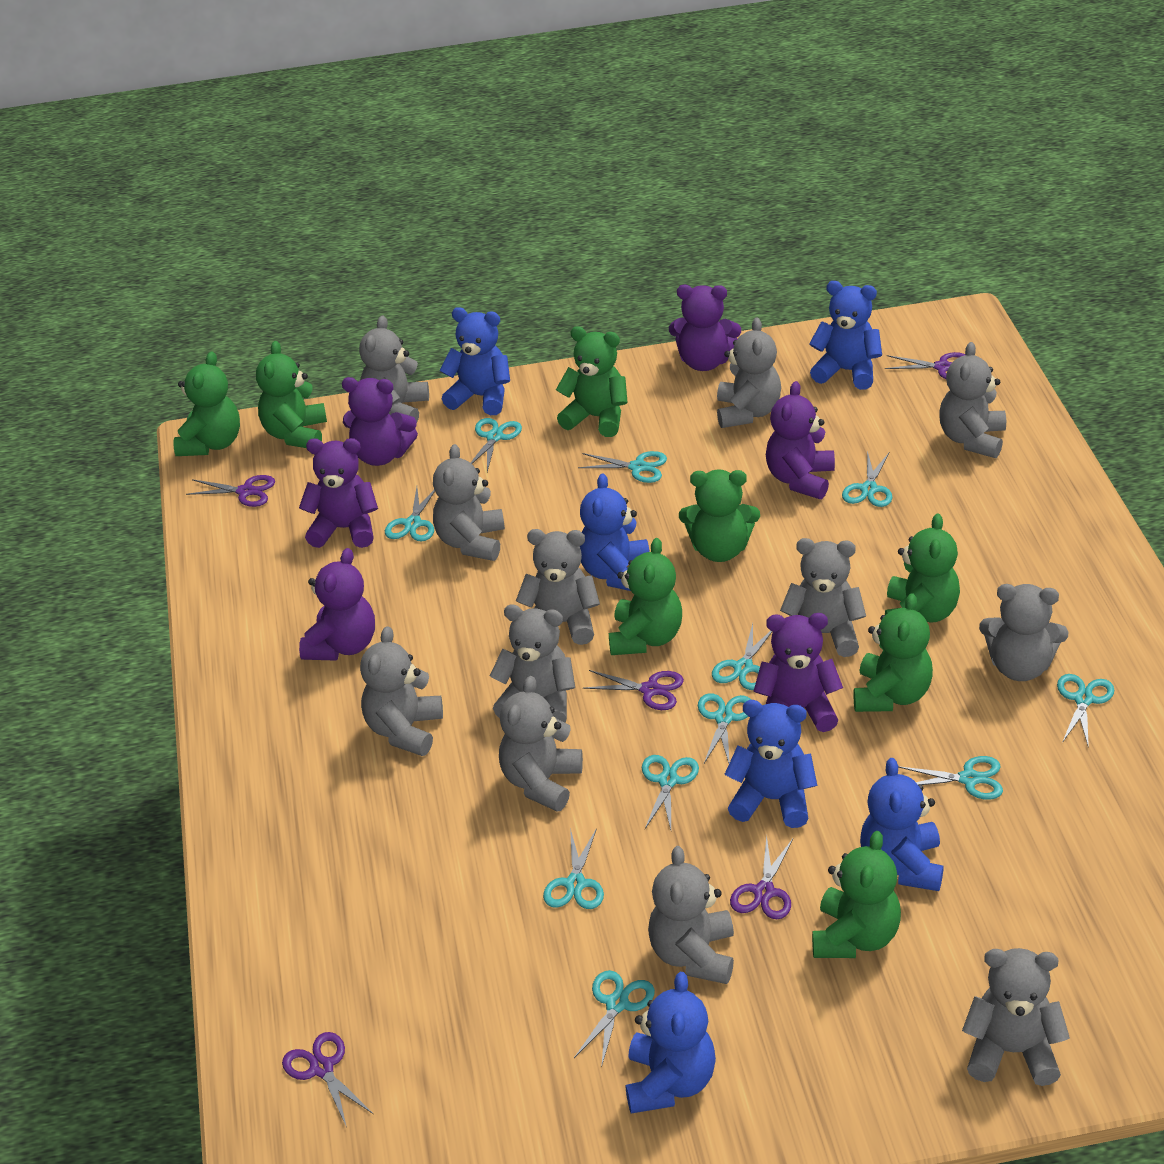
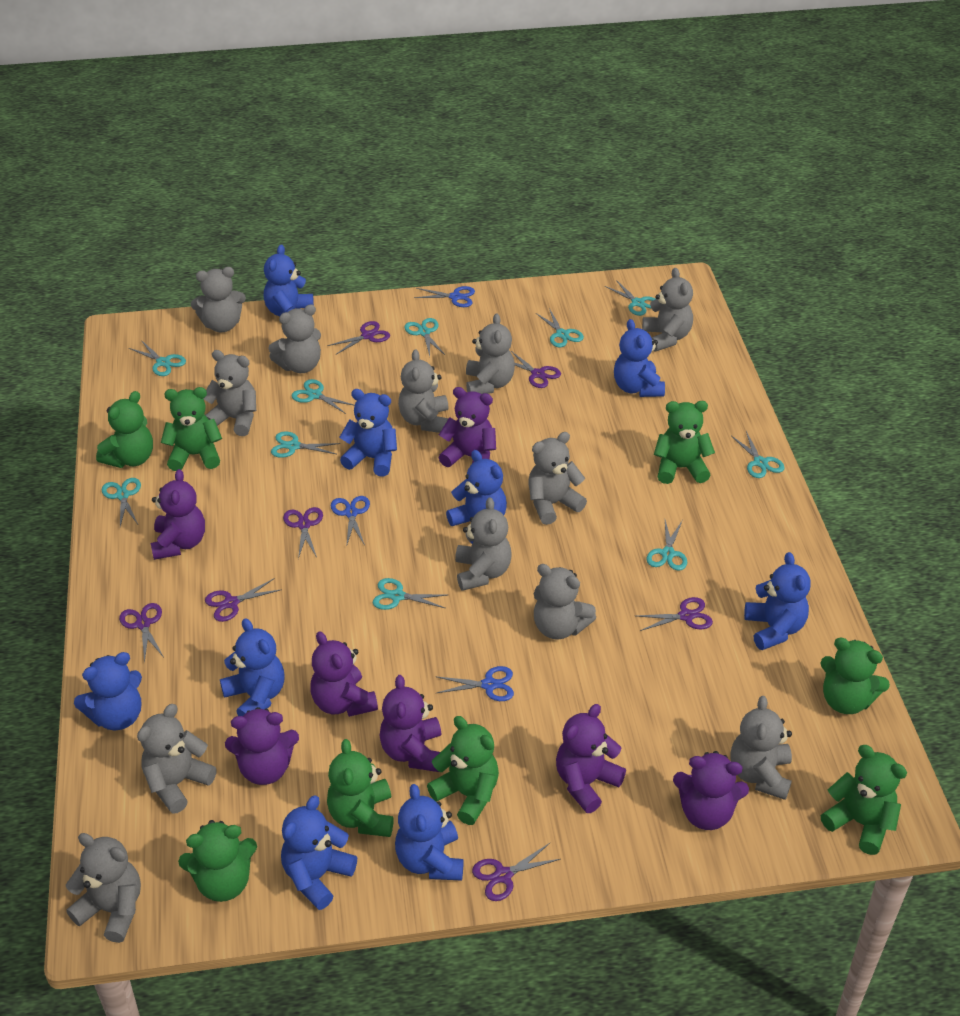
blue scissors: 0 -> 3
blue teddy bear: 6 -> 9
purple scissors: 5 -> 7
purple teddy bear: 6 -> 7
turquoise scissors: 11 -> 10

